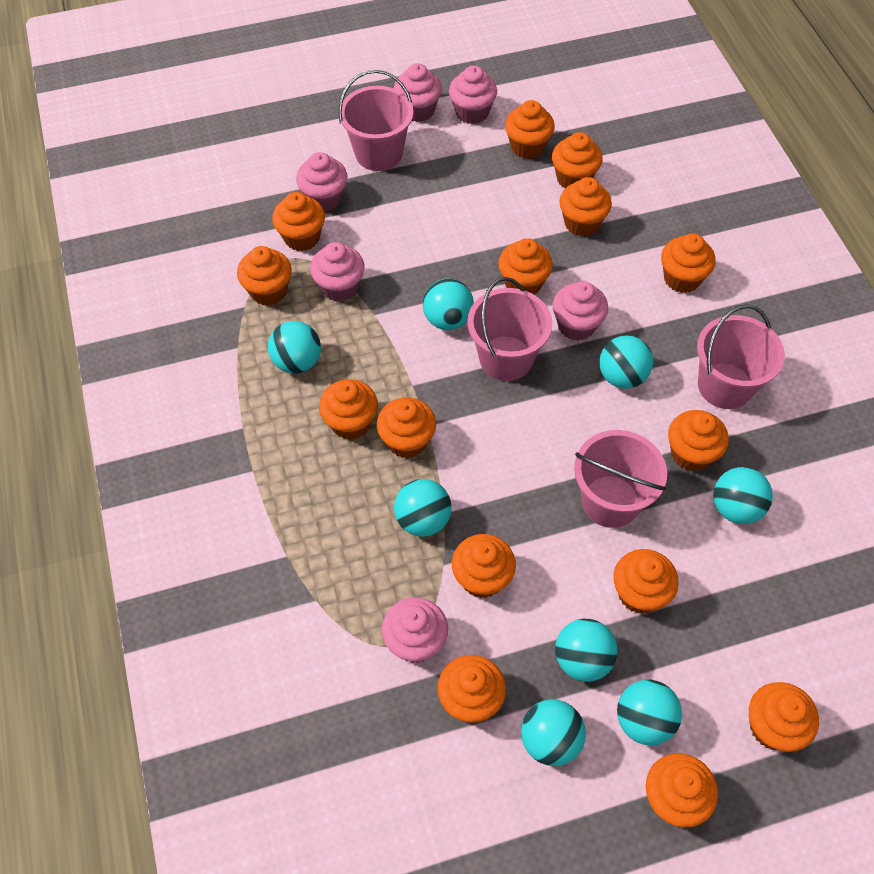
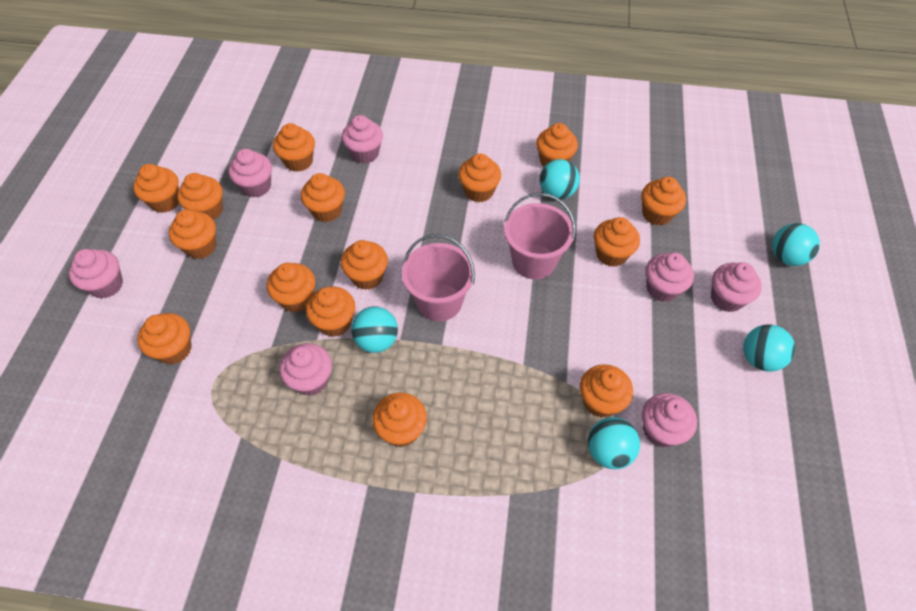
pink bucket: 4 -> 2
pink cupcake: 6 -> 7
turquoise ball: 8 -> 5

